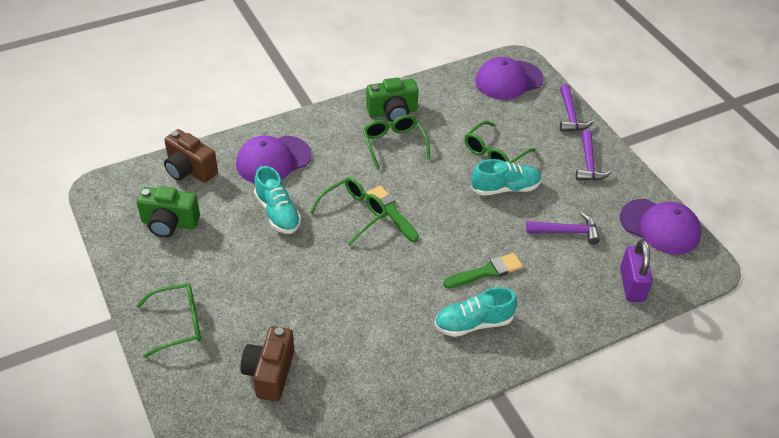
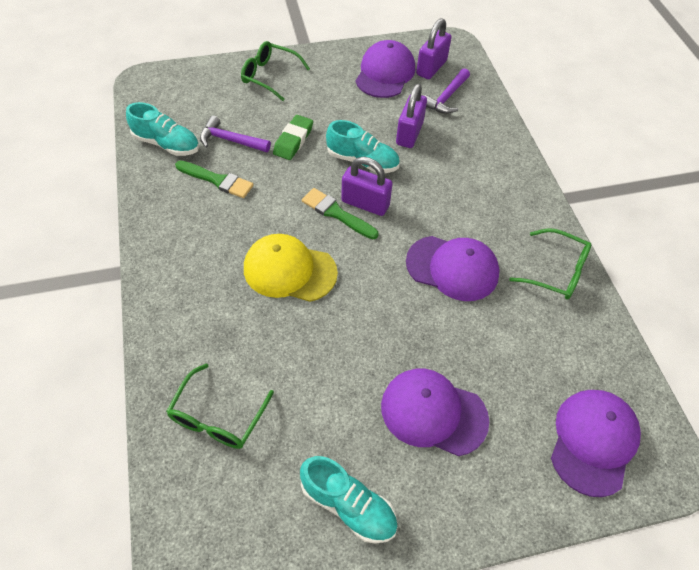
brown camera: 2 -> 0
green camera: 2 -> 0
green eraser: 0 -> 1
green glasses: 4 -> 3
purple cap: 3 -> 4
purple hammer: 3 -> 2
purple padlock: 1 -> 3
yellow cap: 0 -> 1

